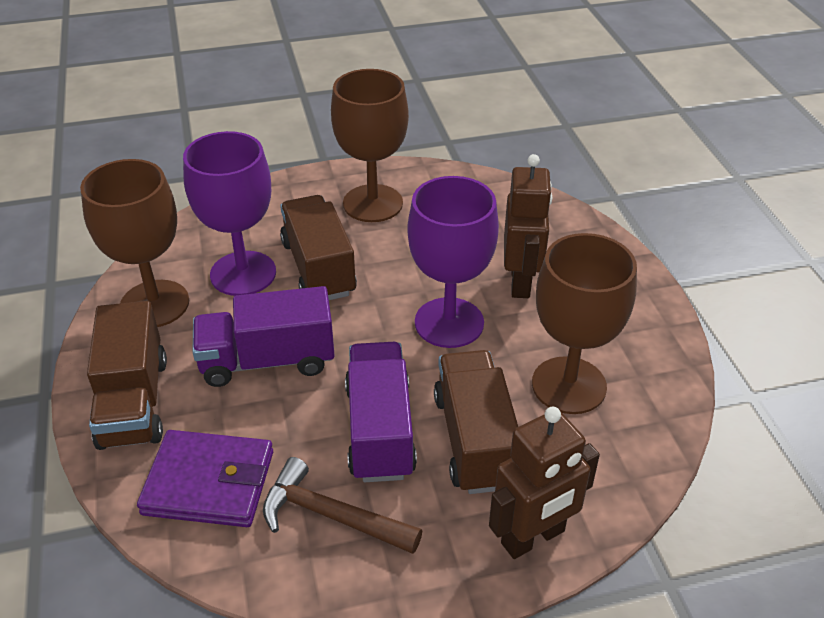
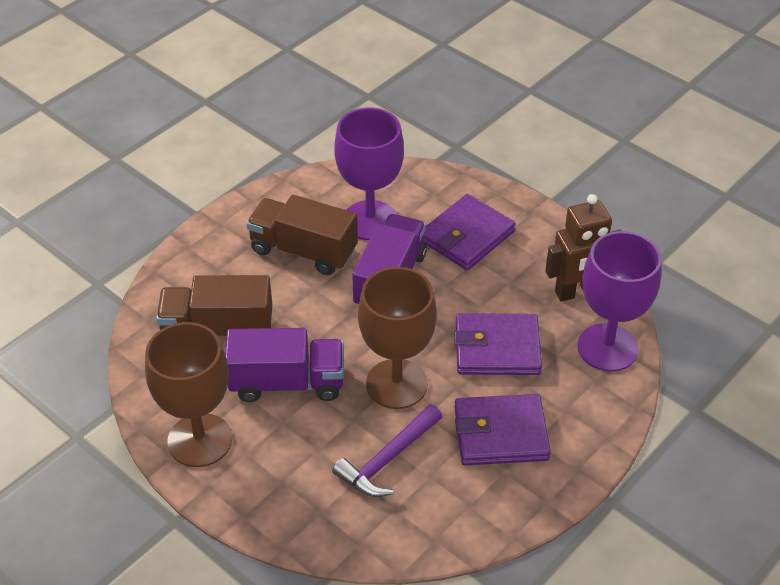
brown goblet: 3 -> 2
brown hammer: 1 -> 0
brown robot: 2 -> 1
brown truck: 3 -> 2
purple hammer: 0 -> 1
purple wallet: 1 -> 3

